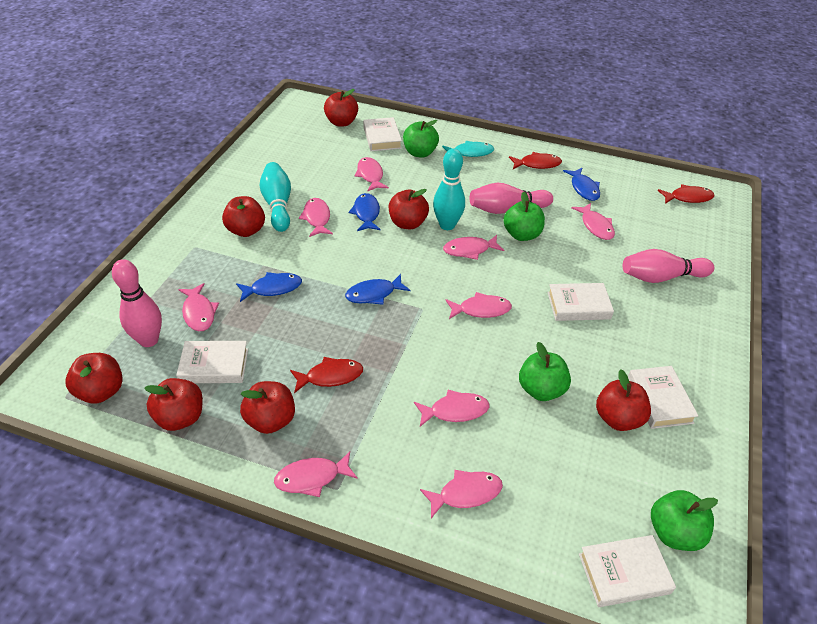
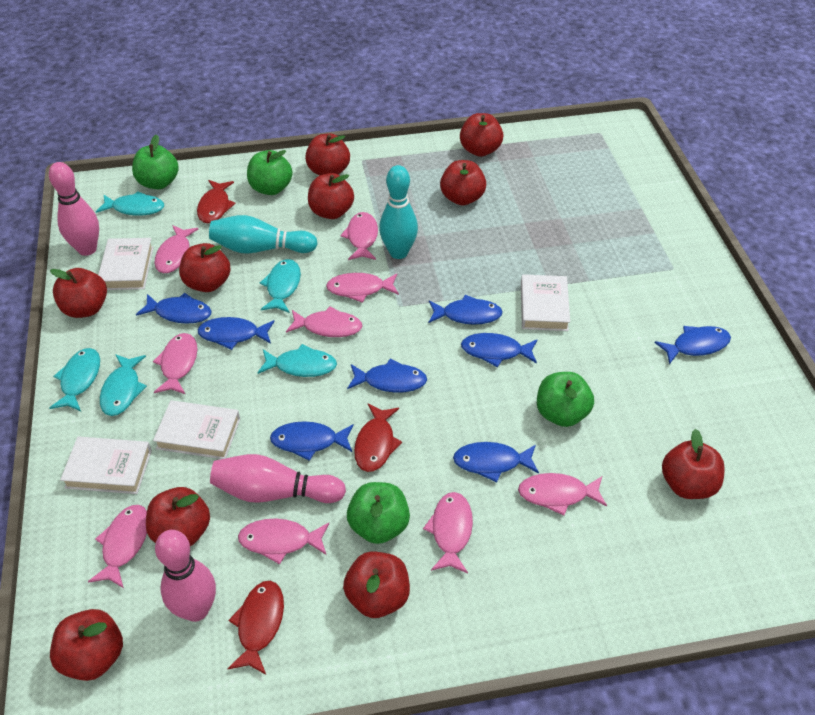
blue fish: 4 -> 8
red apple: 7 -> 10
turquoise fish: 1 -> 5
white book: 5 -> 4

